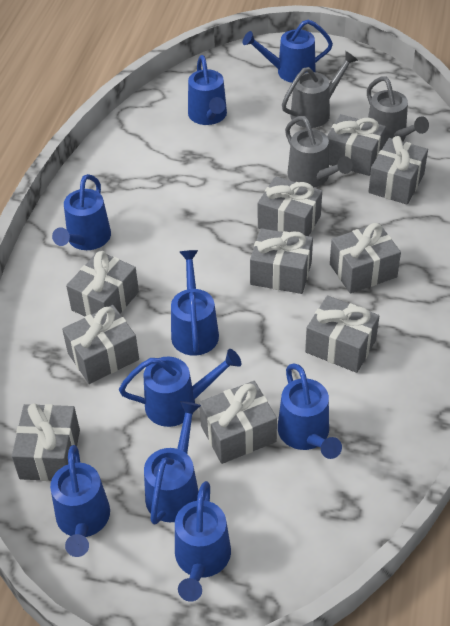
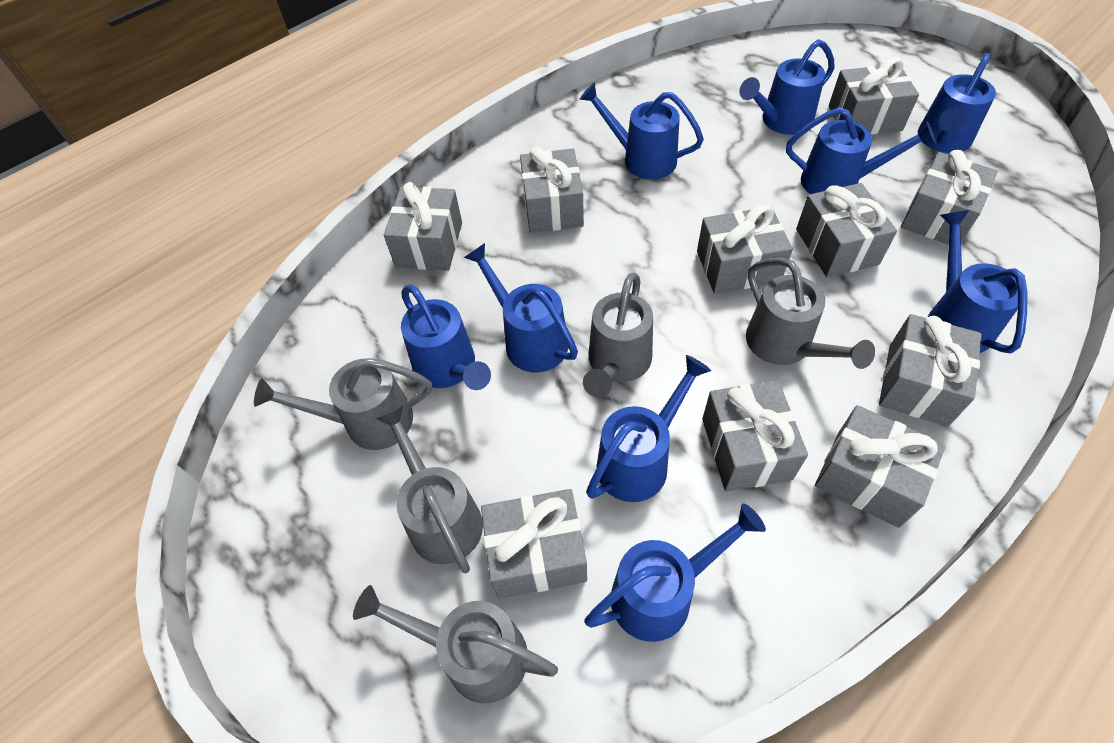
grey watering can: 3 -> 5

